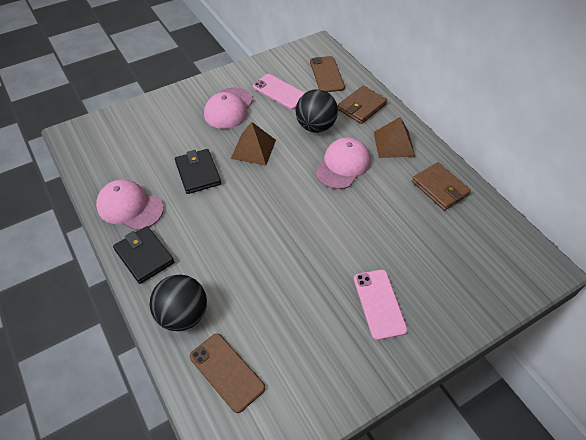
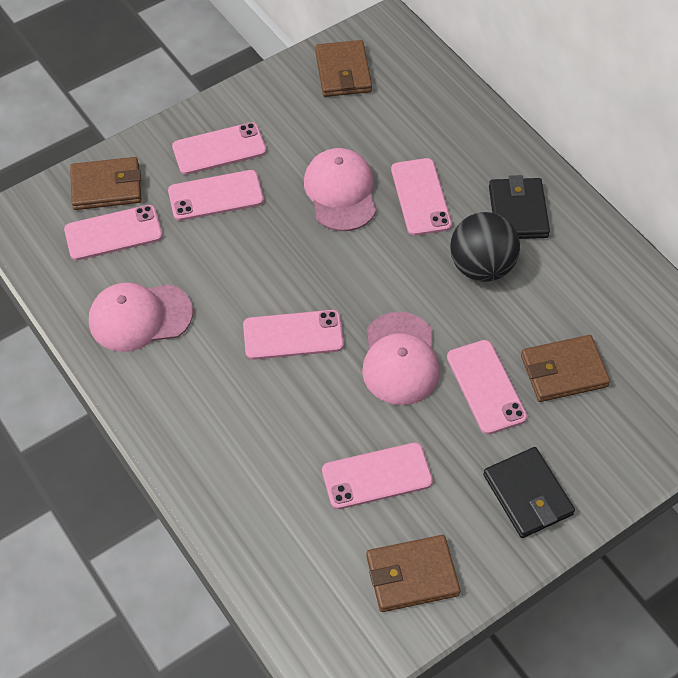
black ball: 2 -> 1
brown phone: 2 -> 0
brown pyramid: 2 -> 0
brown wallet: 2 -> 4
pink phone: 2 -> 7

